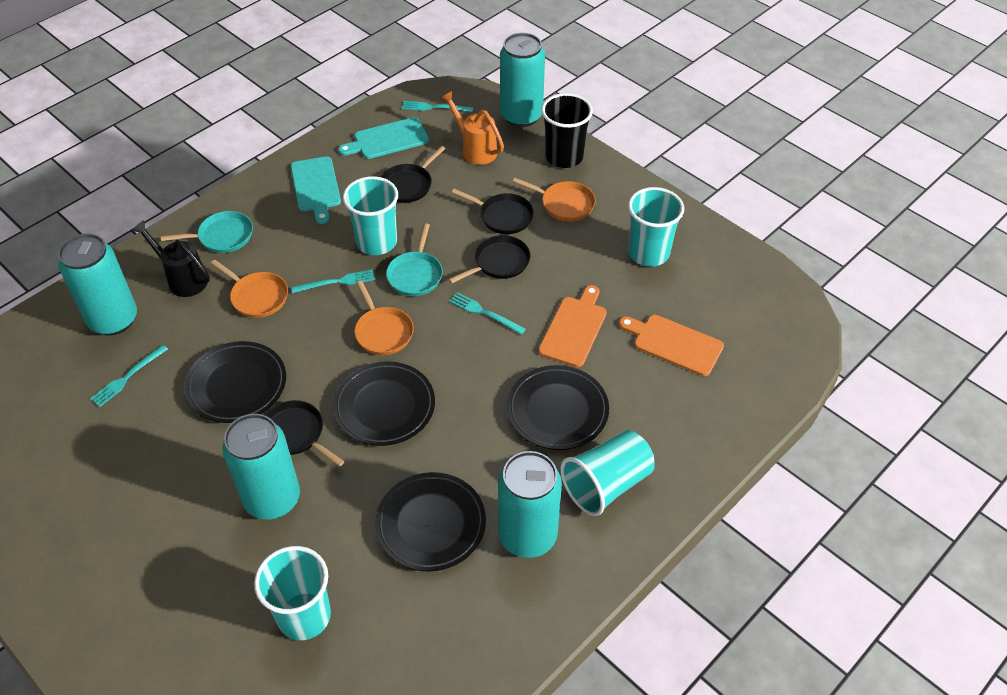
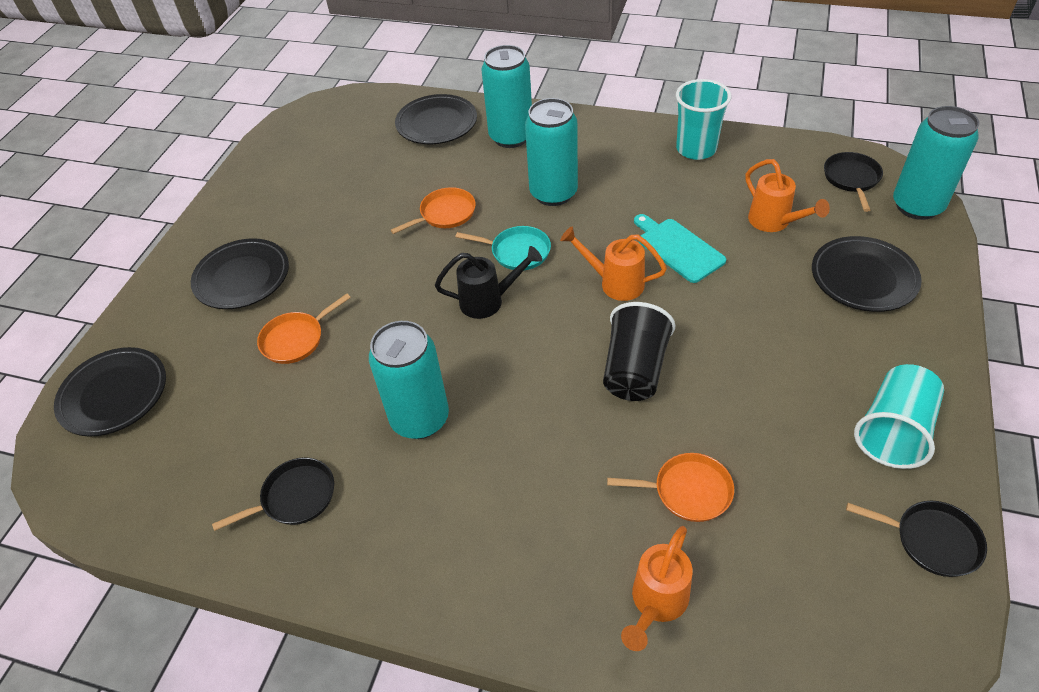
black pan: 4 -> 3
orange cutting board: 2 -> 0
orange watering can: 1 -> 3
turquoise cup: 4 -> 2
turquoise cutting board: 2 -> 1
turquoise fork: 4 -> 0
turquoise pan: 2 -> 1

